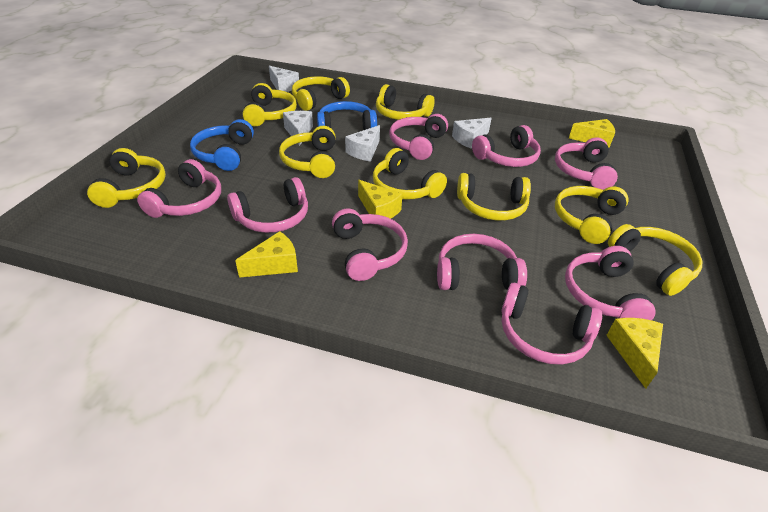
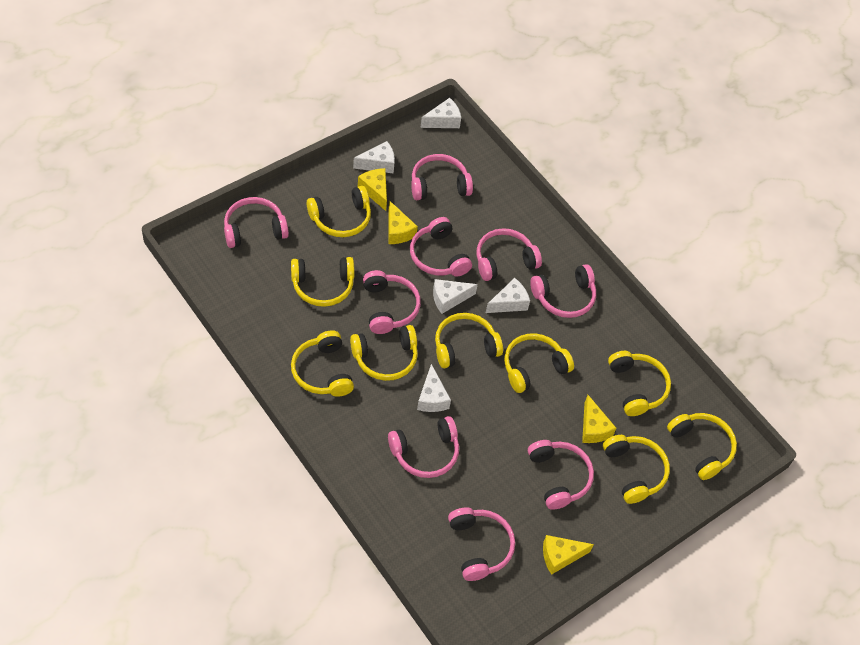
blue headphones: 2 -> 0
white cheese: 4 -> 5

